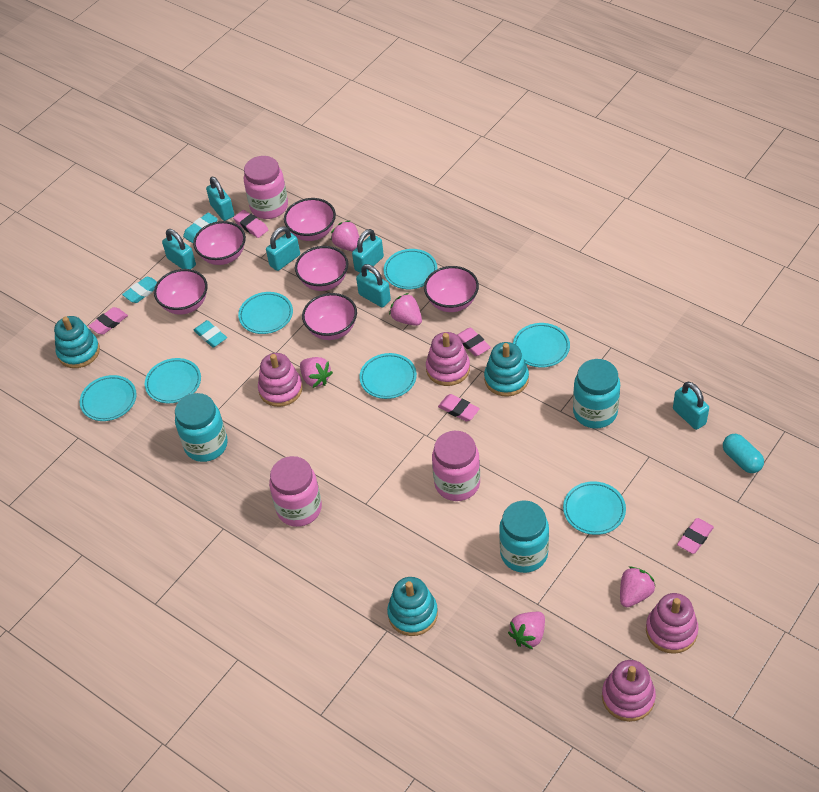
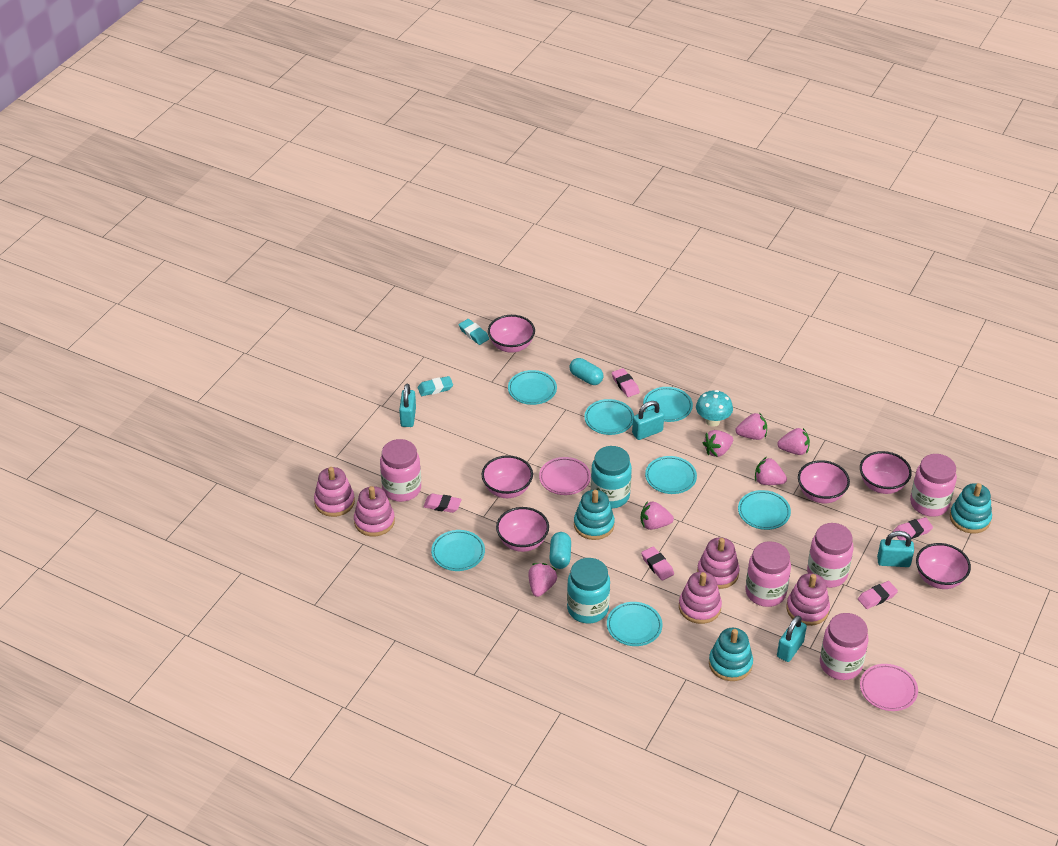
pink jar: 3 -> 5
pink plate: 0 -> 2
pink stacking toy: 4 -> 5
pink strawberry: 5 -> 6
turquoise capsule: 1 -> 2
turquoise eraser: 3 -> 2
turquoise jar: 3 -> 2
turquoise mushroom: 0 -> 1
turquoise padlock: 6 -> 4

